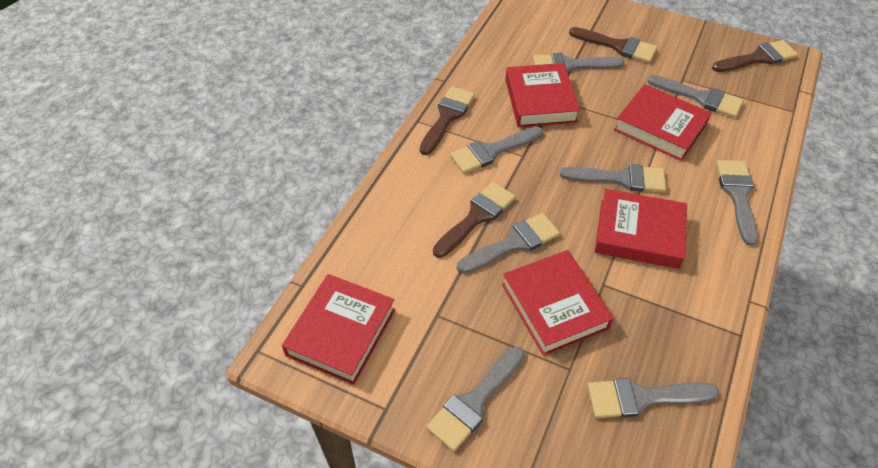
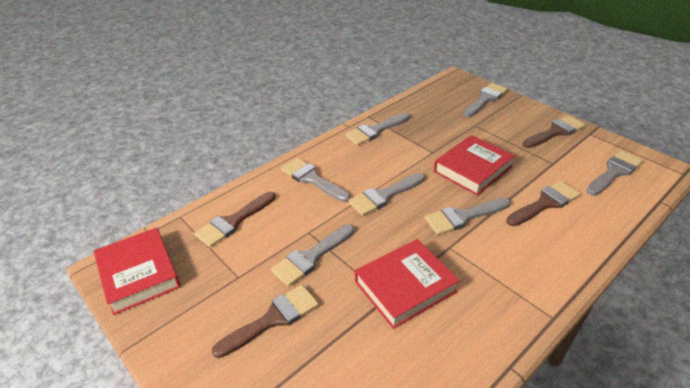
grey brush: 8 -> 7
red book: 5 -> 3

